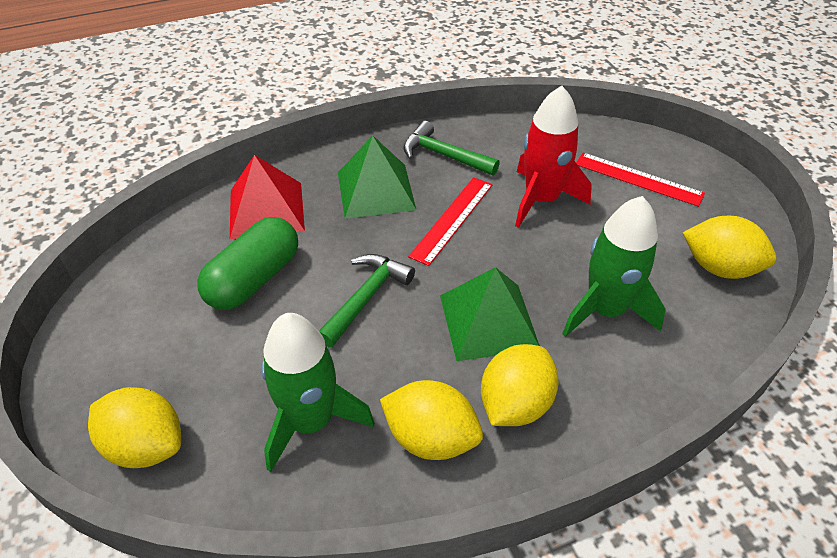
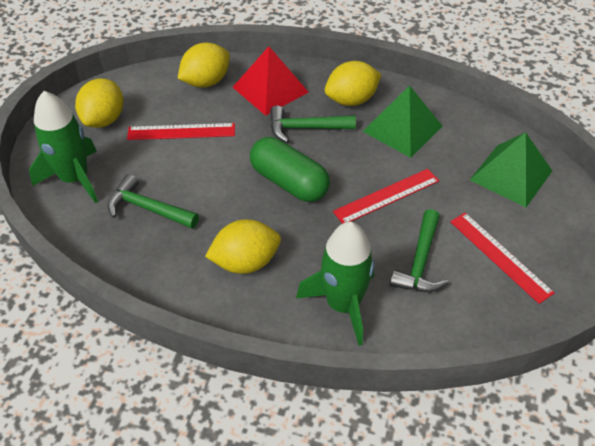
green hammer: 2 -> 3
red rocket: 1 -> 0
red ruler: 2 -> 3

